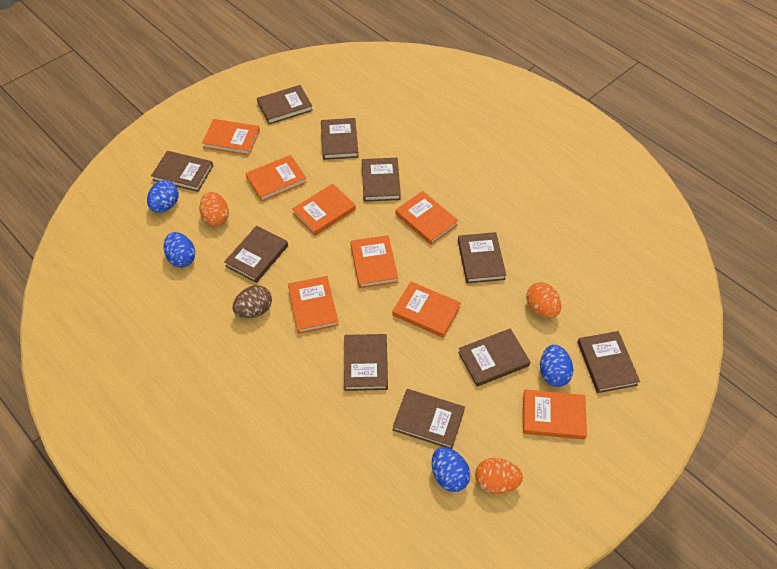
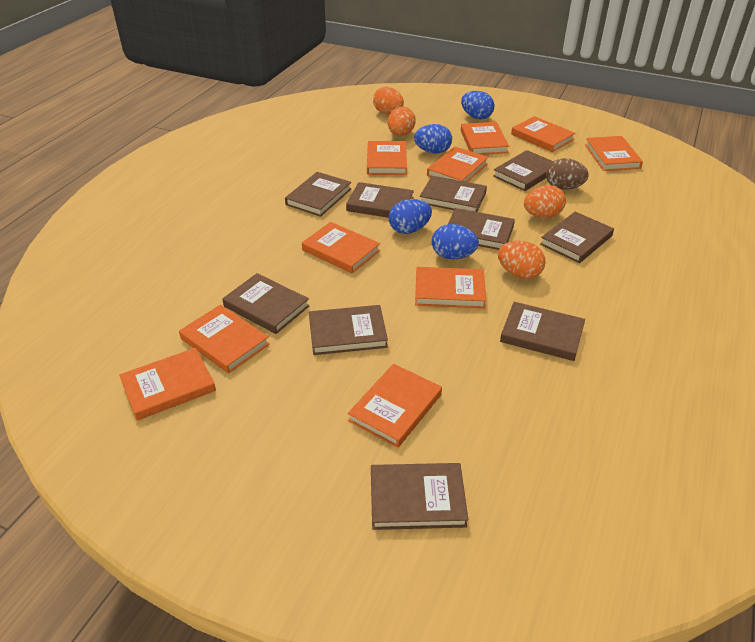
orange book: 8 -> 10
orange egg: 3 -> 4

